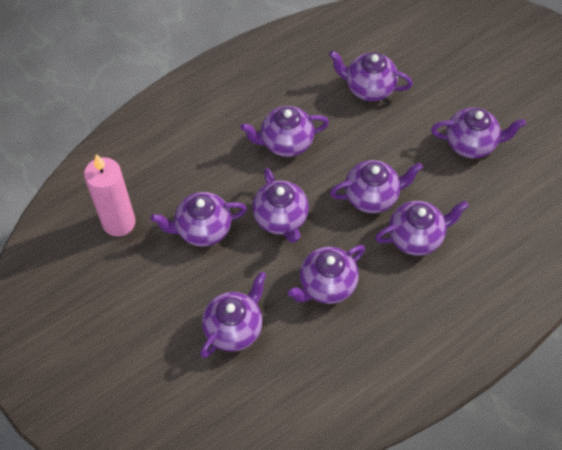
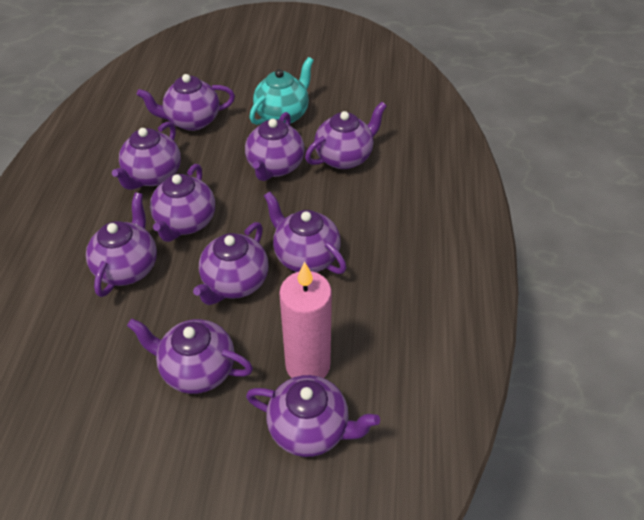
purple teapot: 9 -> 10
turquoise teapot: 0 -> 1

